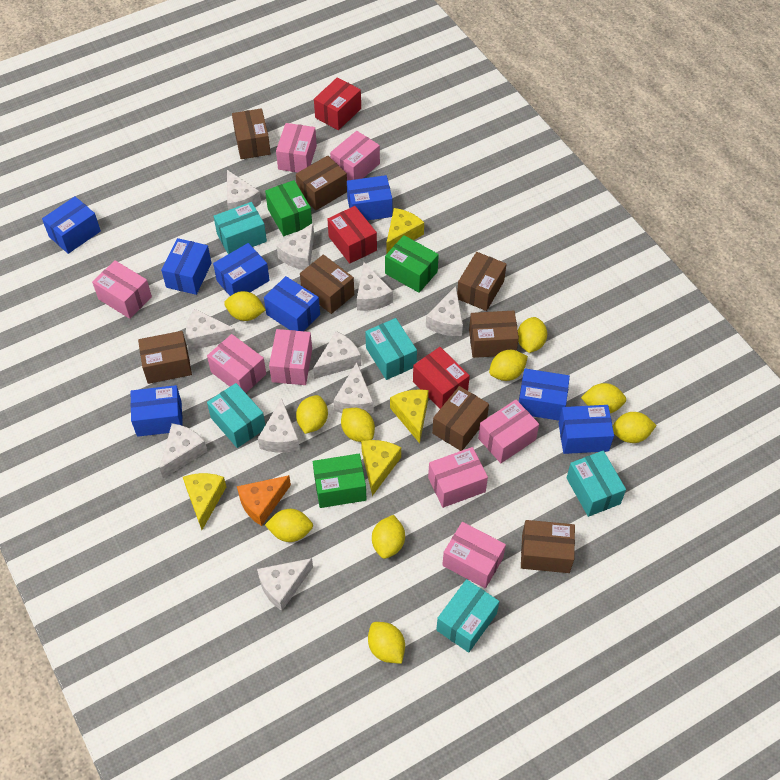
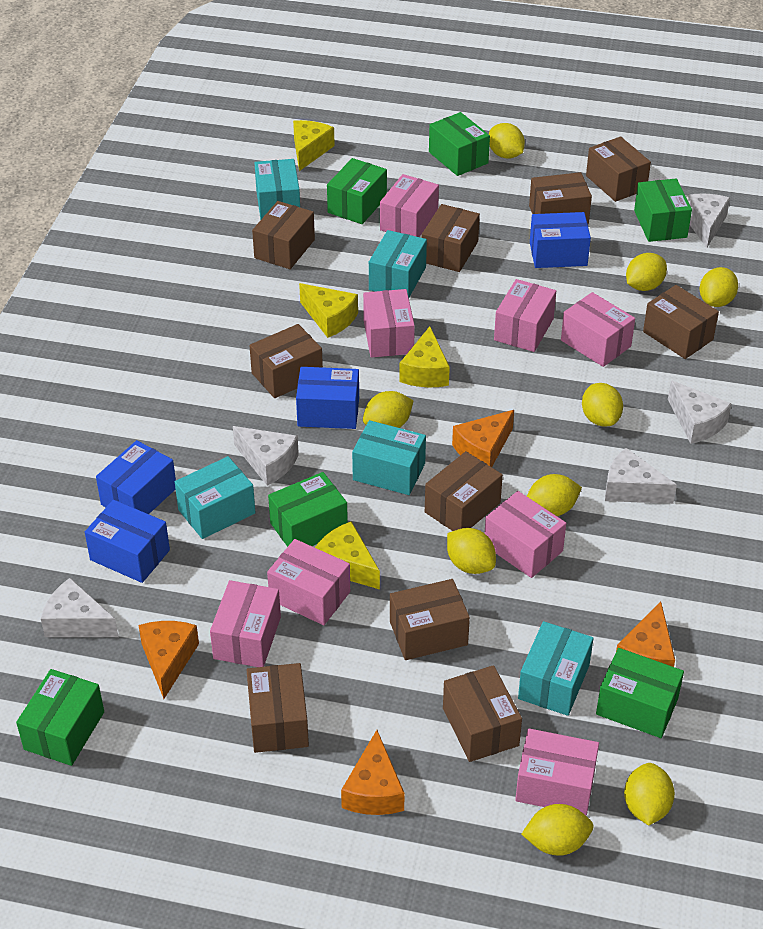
blue box: 8 -> 4
brown box: 8 -> 10
green box: 3 -> 6
orange cheese: 1 -> 4
red box: 3 -> 0
white cheese: 10 -> 5
yellow lemon: 10 -> 9

